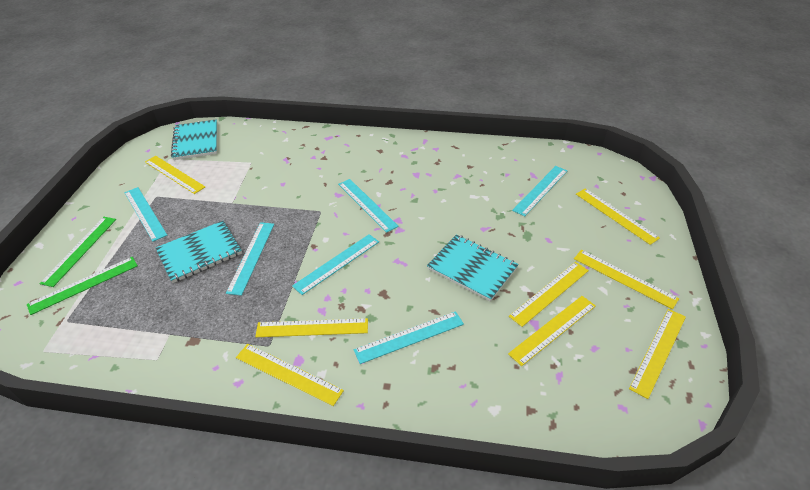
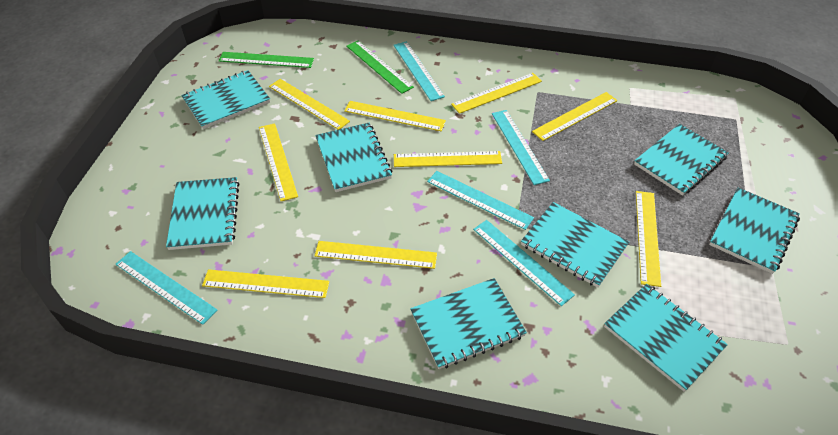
turquoise notebook: 3 -> 8
turquoise ruler: 6 -> 5
yellow ruler: 8 -> 9

